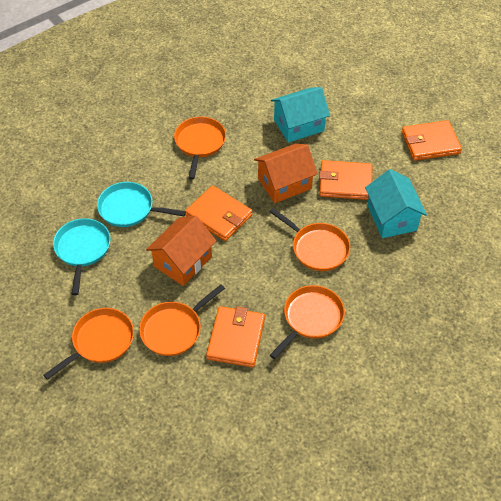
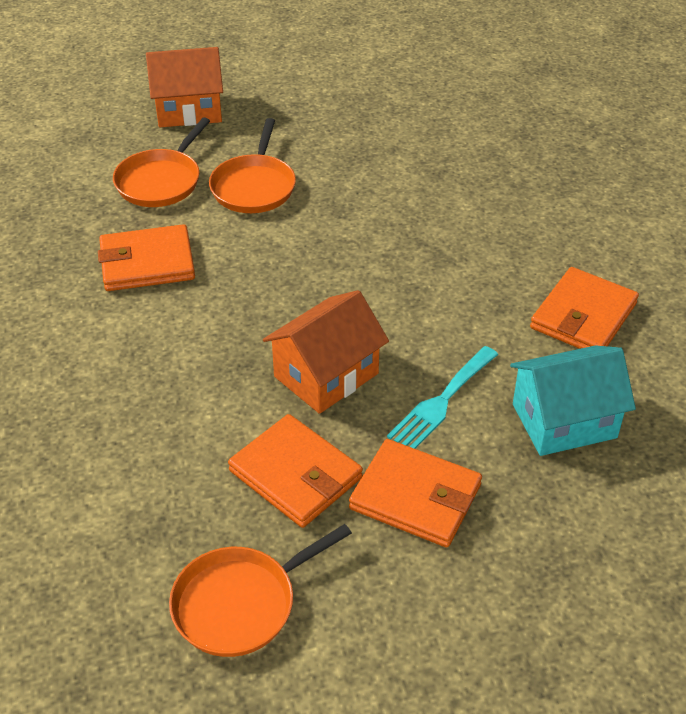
orange pan: 5 -> 3
turquoise fork: 0 -> 1
turquoise house: 2 -> 1
turquoise pan: 2 -> 0

